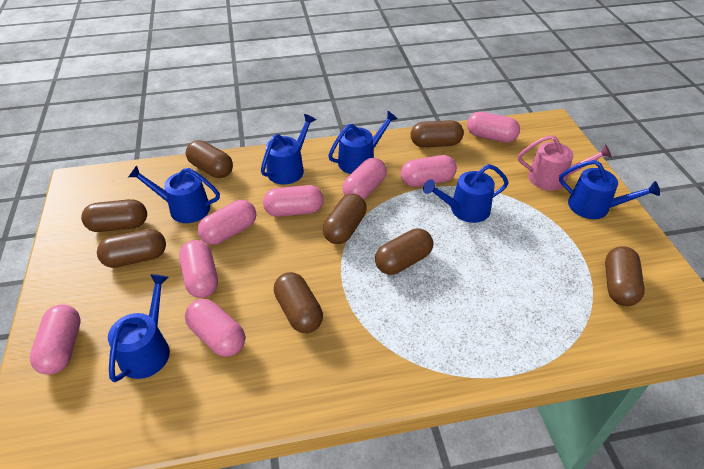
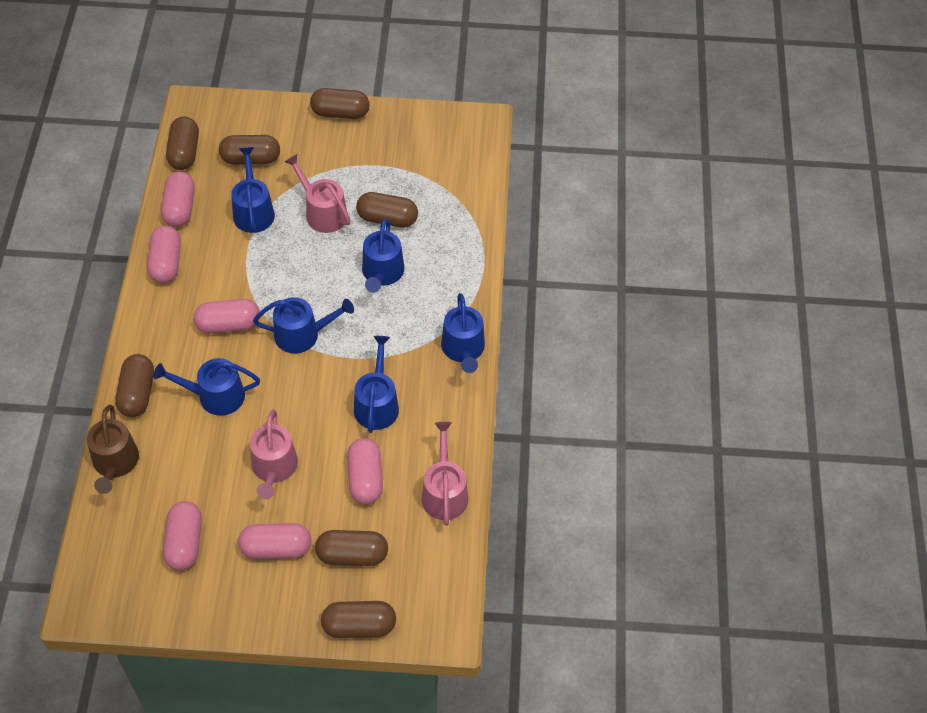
brown capsule: 8 -> 7
brown watering can: 0 -> 1
pink capsule: 8 -> 6
pink watering can: 1 -> 3

